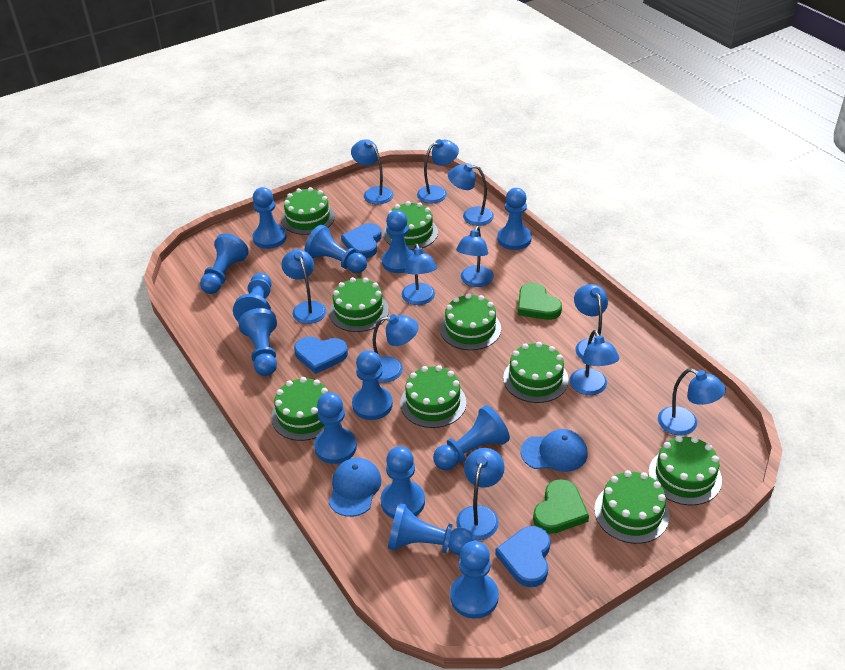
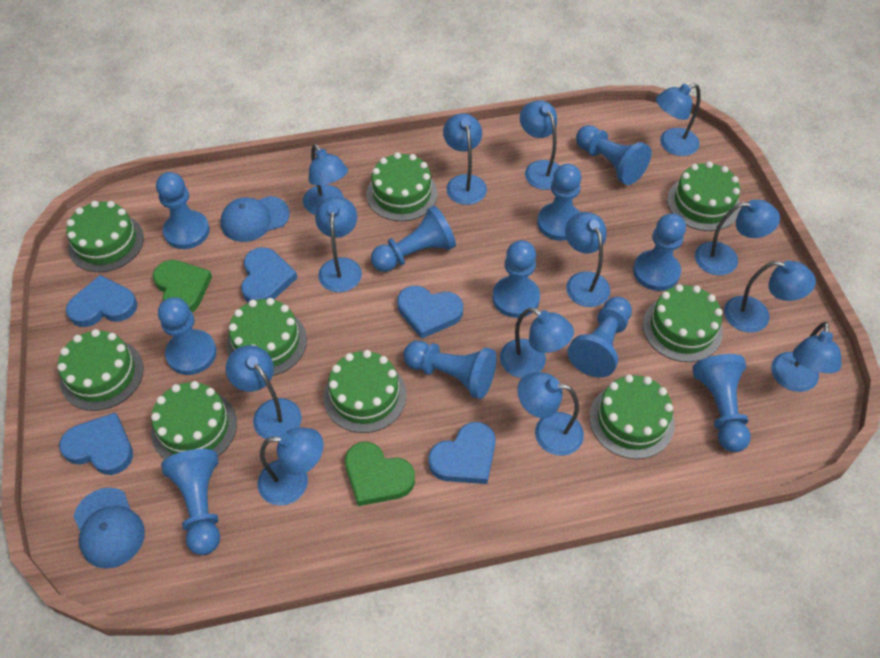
blue heart: 3 -> 5
blue lamp: 11 -> 13
blue pawn: 13 -> 11

